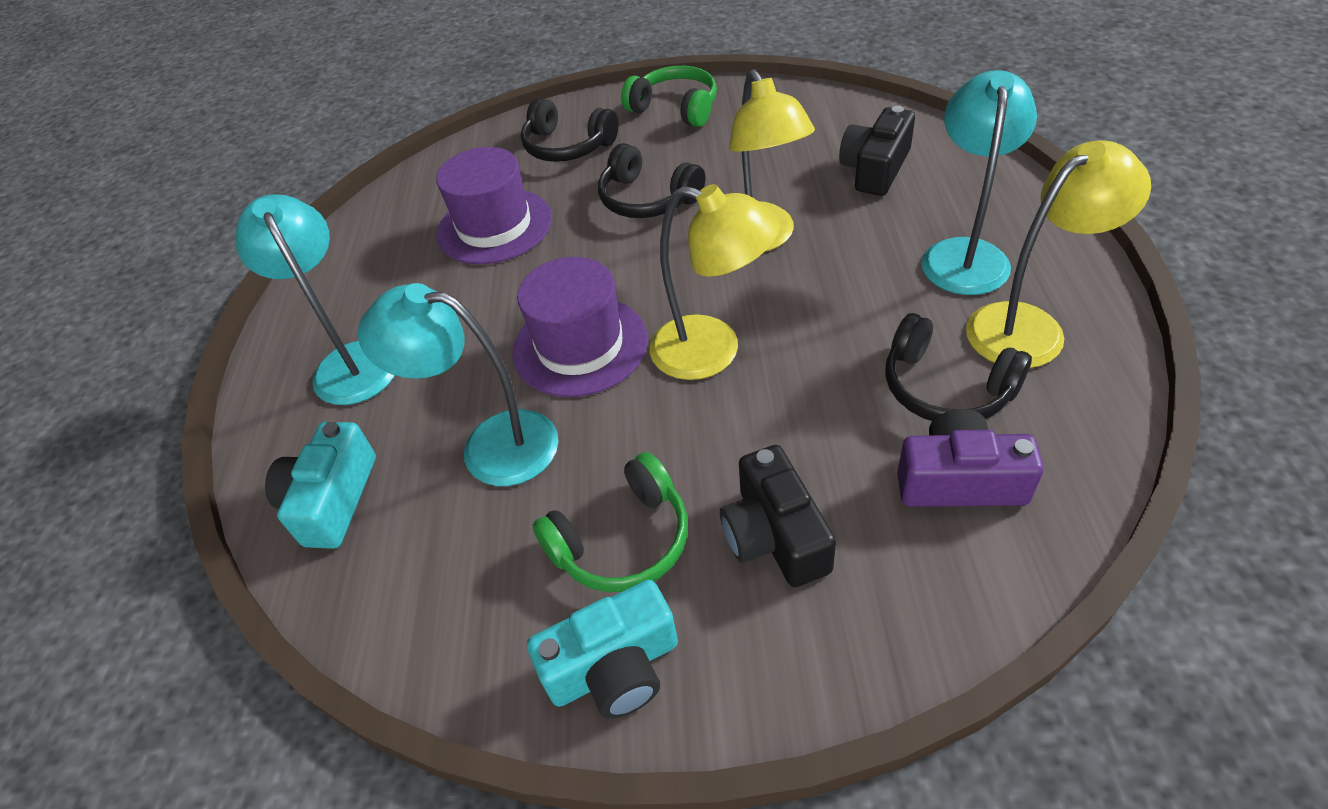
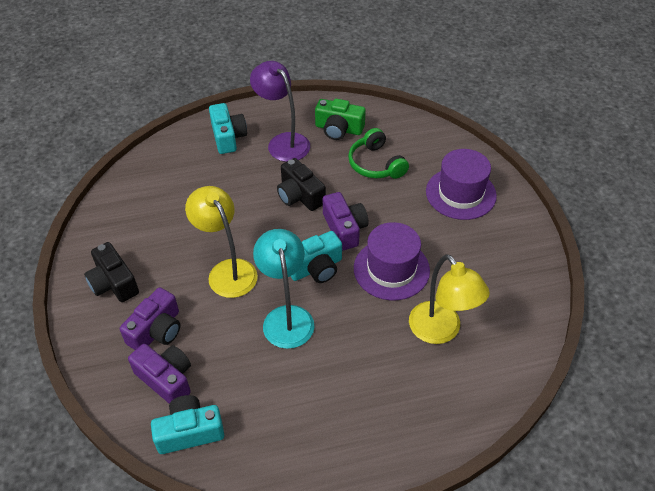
black headphones: 3 -> 0
green camera: 0 -> 1
green headphones: 2 -> 1
purple camera: 1 -> 3
purple lamp: 0 -> 1
turquoise camera: 2 -> 3
turquoise lamp: 3 -> 1
yellow lamp: 3 -> 2

